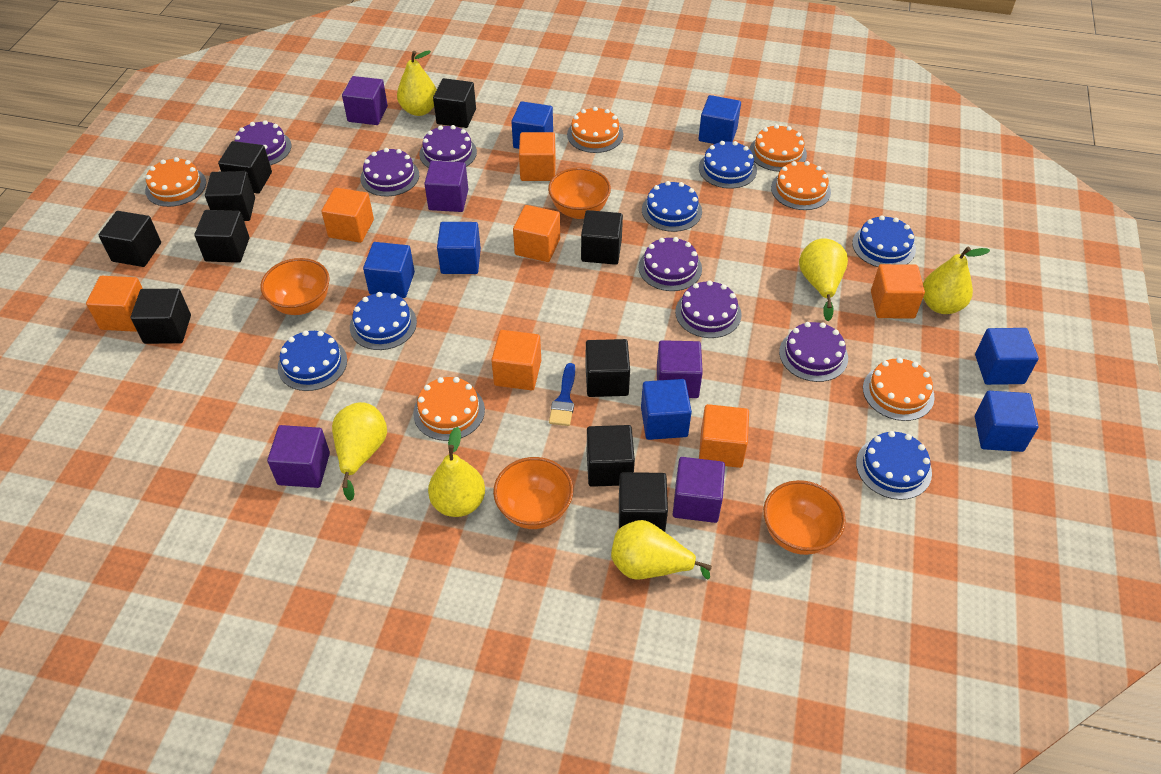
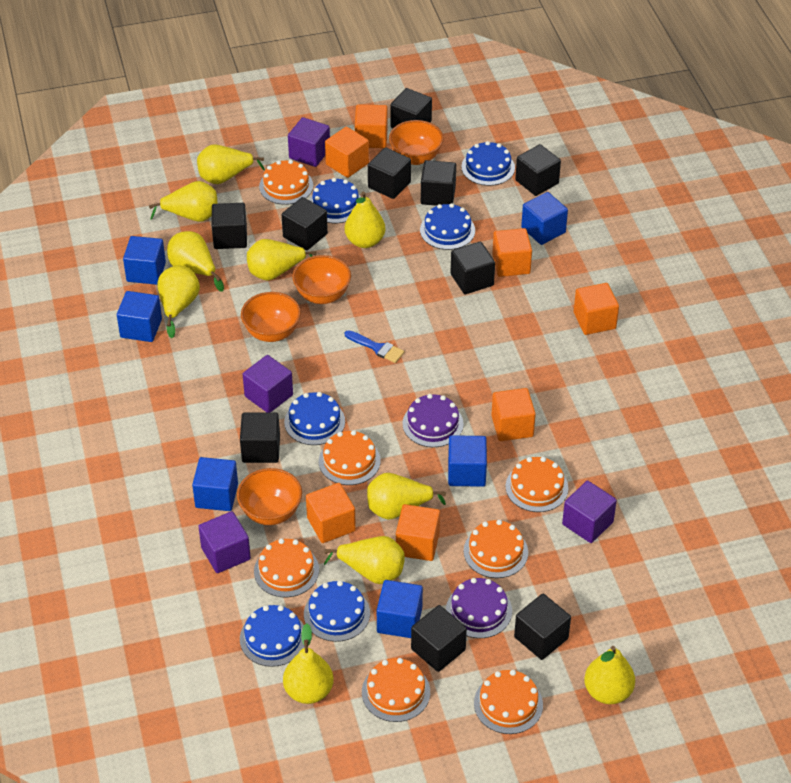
blue cube: 7 -> 6
orange cake: 6 -> 7
purple cake: 6 -> 2
purple cube: 5 -> 4
yellow pear: 6 -> 10

